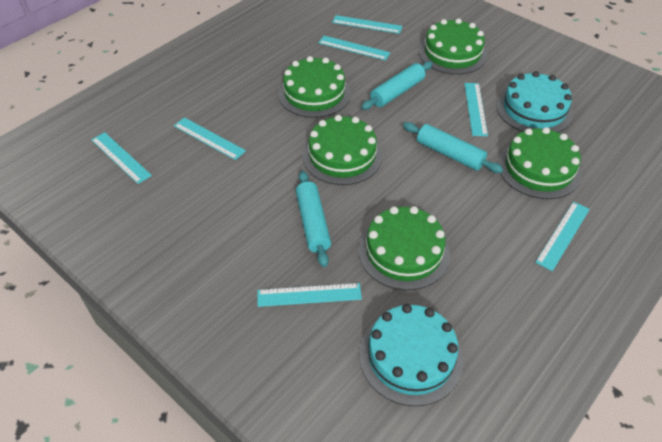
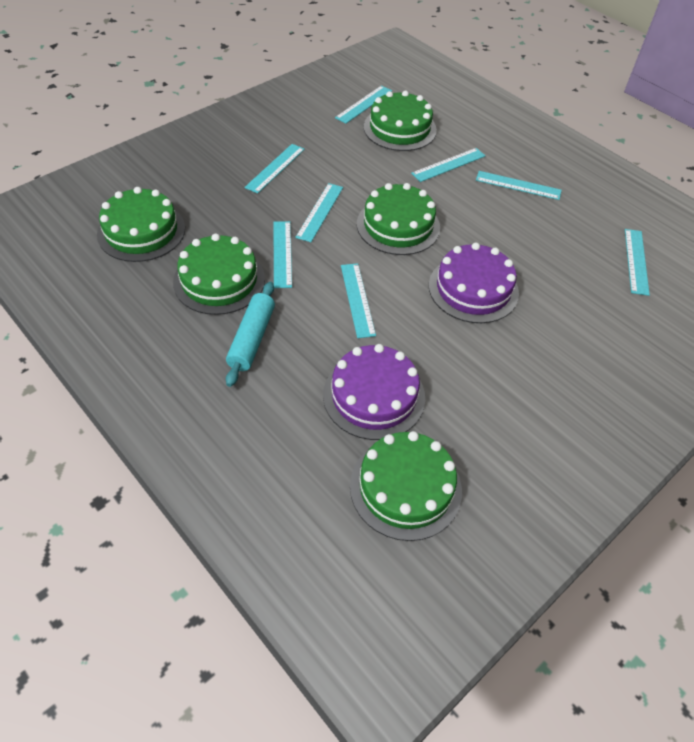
purple cake: 0 -> 2
turquoise cake: 2 -> 0
turquoise rolling pin: 3 -> 1
turquoise ruler: 7 -> 8

